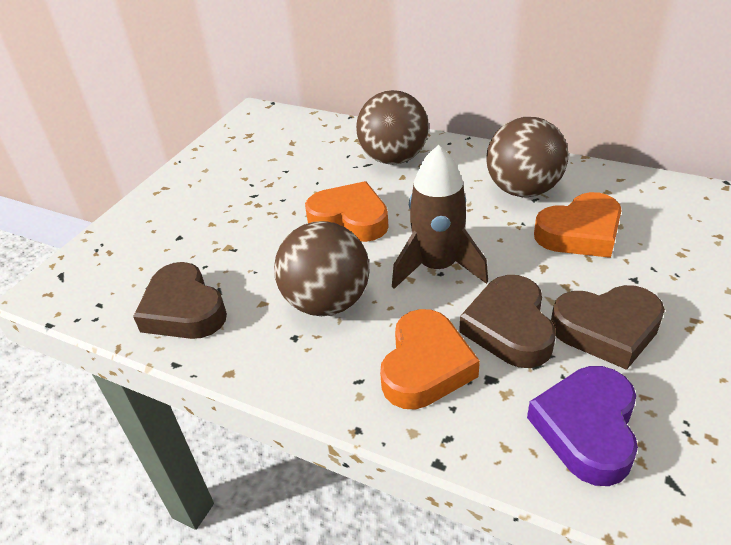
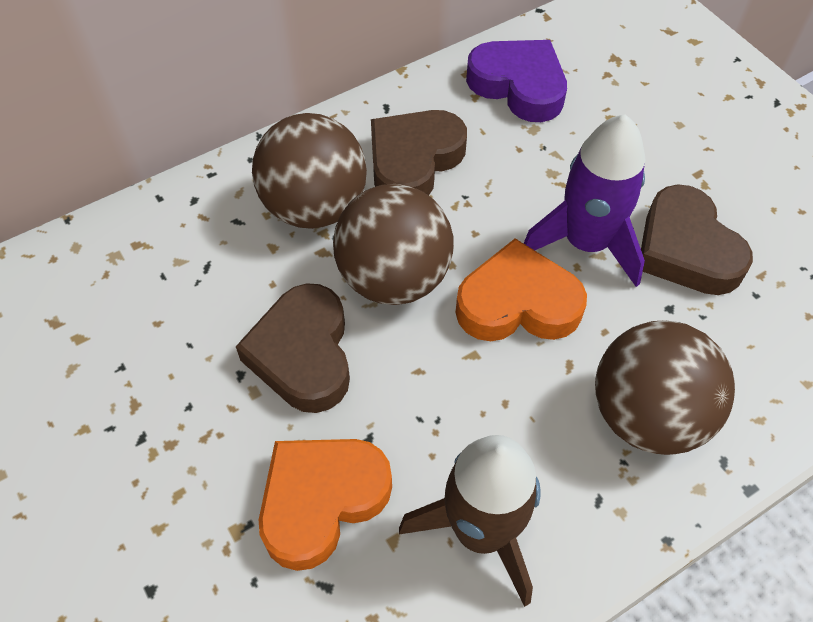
orange heart: 3 -> 2
purple rocket: 0 -> 1

